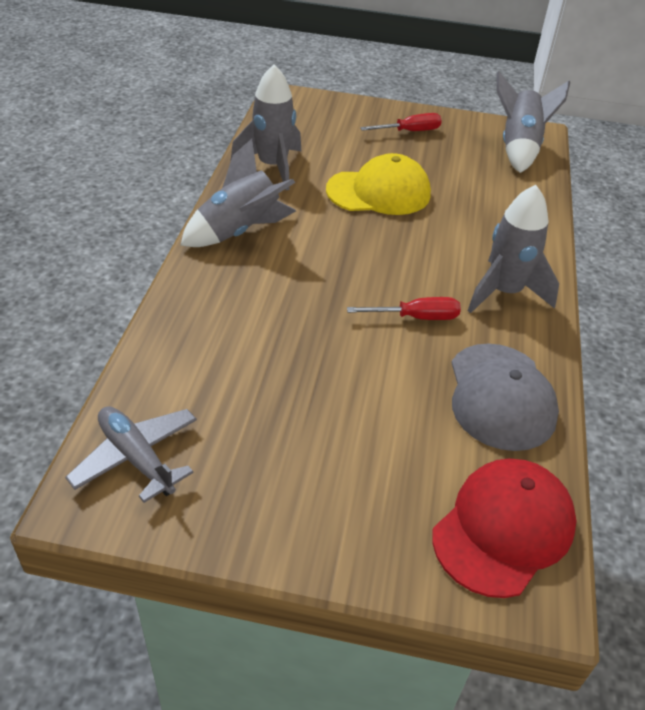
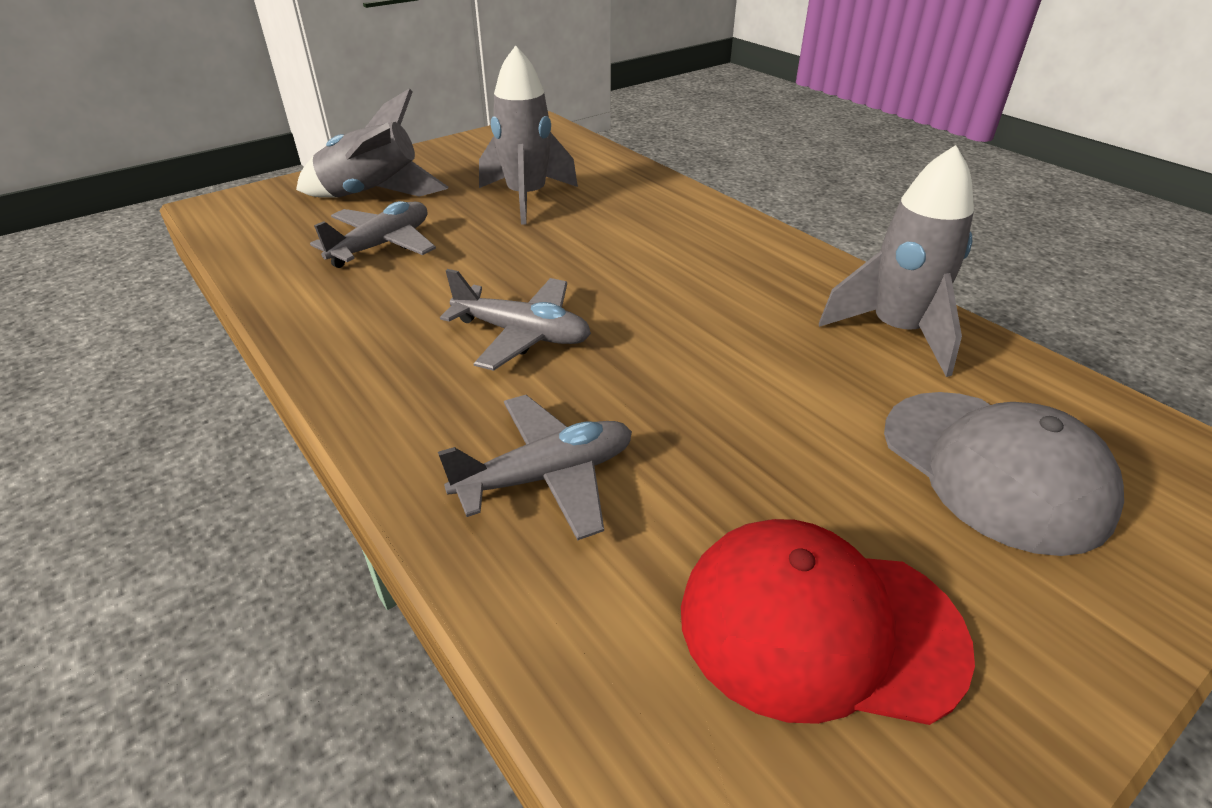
grey plane: 1 -> 3
grey rocket: 4 -> 3
red screwdriver: 2 -> 0
yellow cap: 1 -> 0

